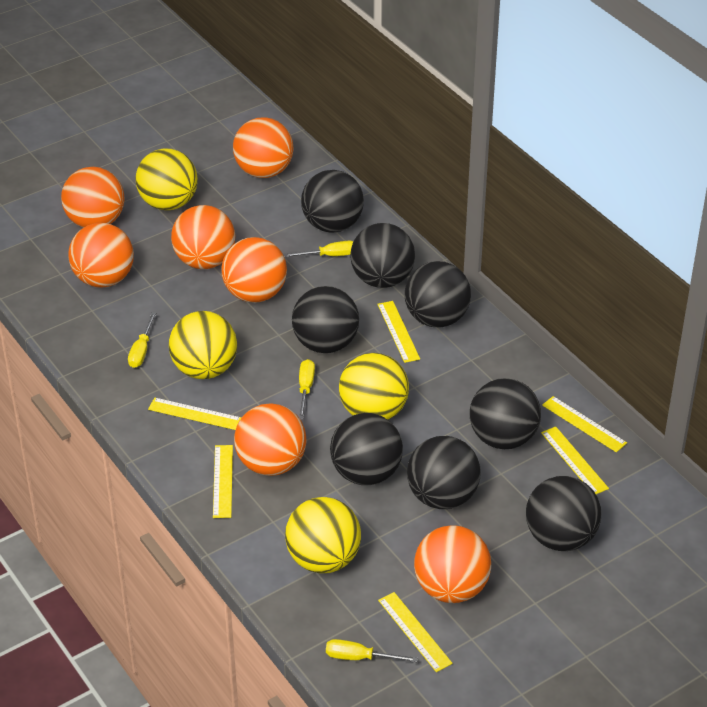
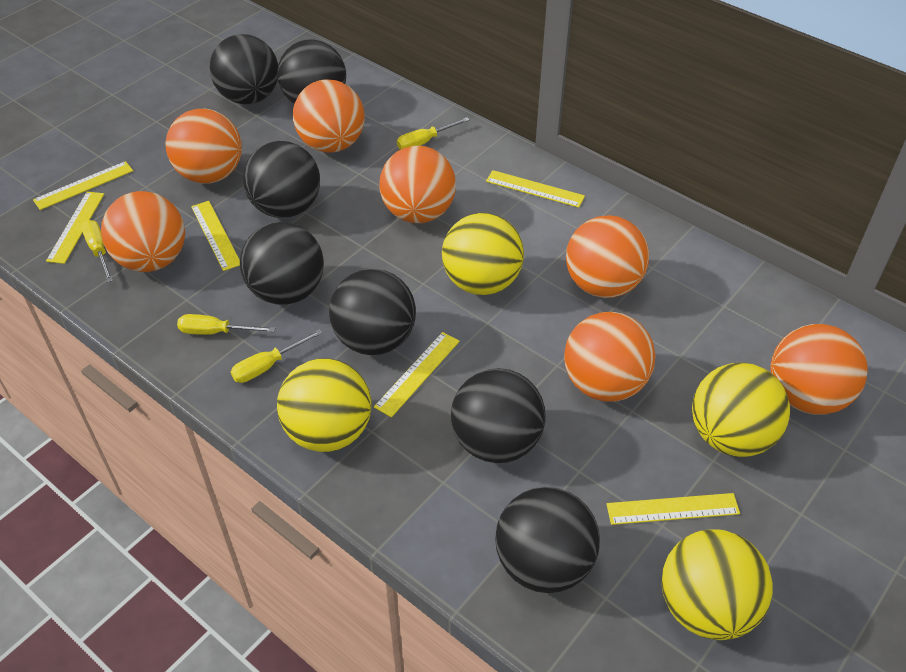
black ball: 8 -> 7

